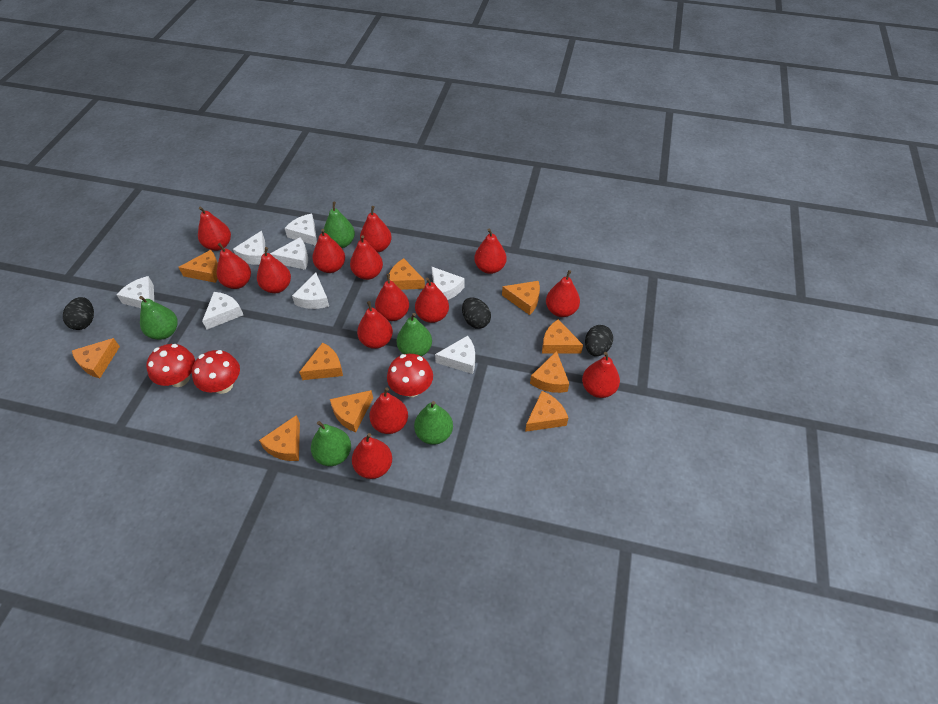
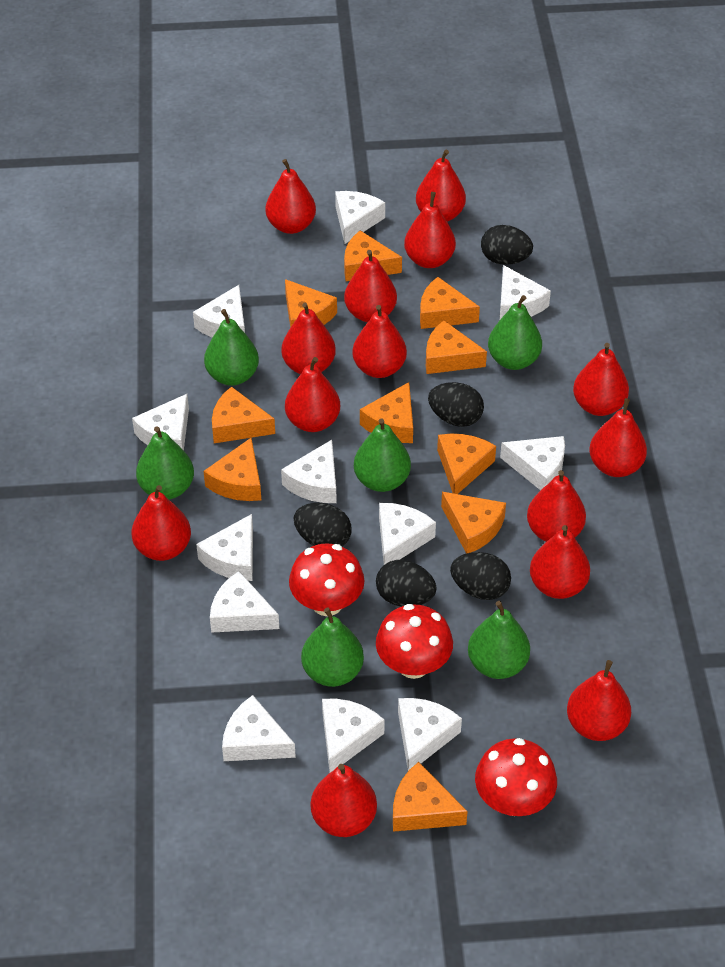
black egg: 3 -> 5
green pear: 5 -> 6
white cheese: 8 -> 12

